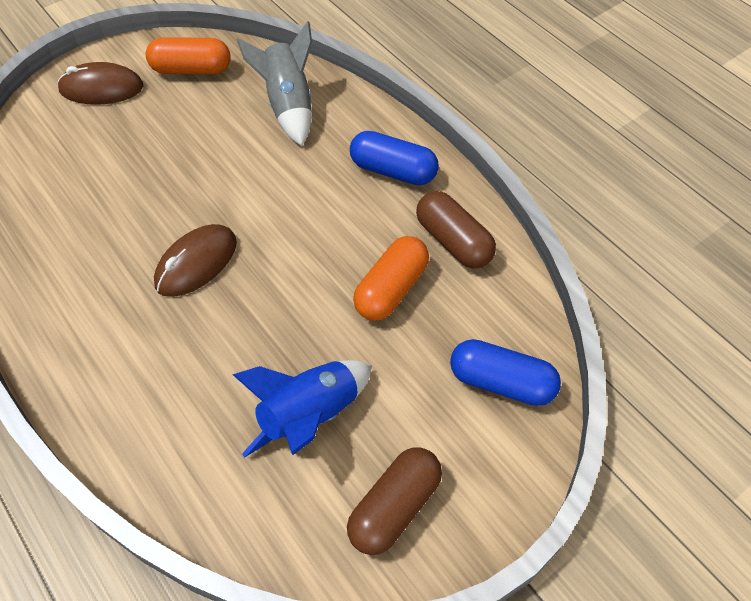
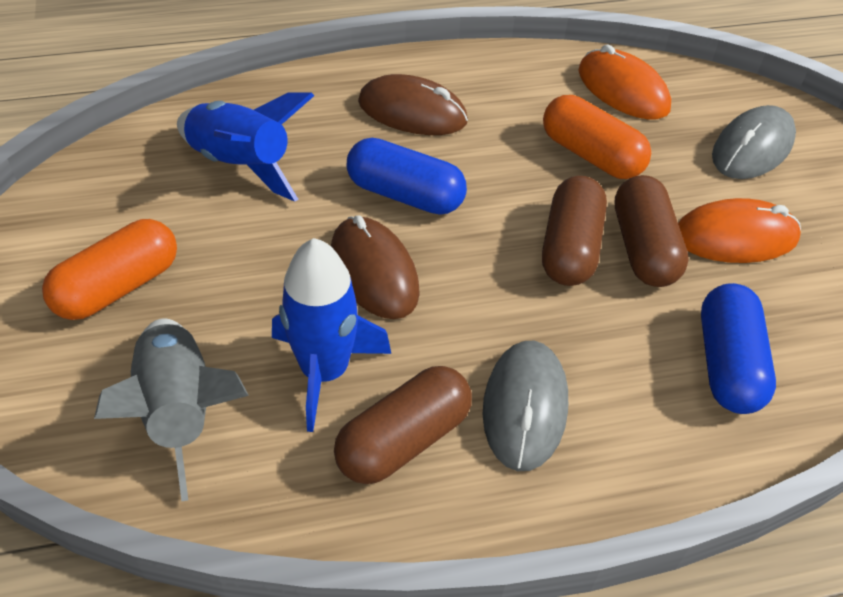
blue rocket: 1 -> 2
brown capsule: 2 -> 3
grey mouse: 0 -> 2
orange mouse: 0 -> 2

